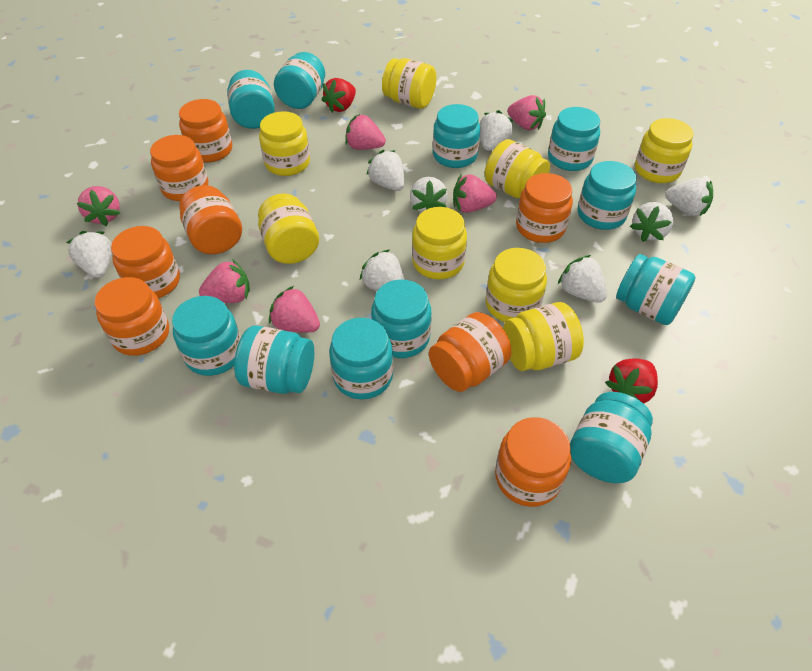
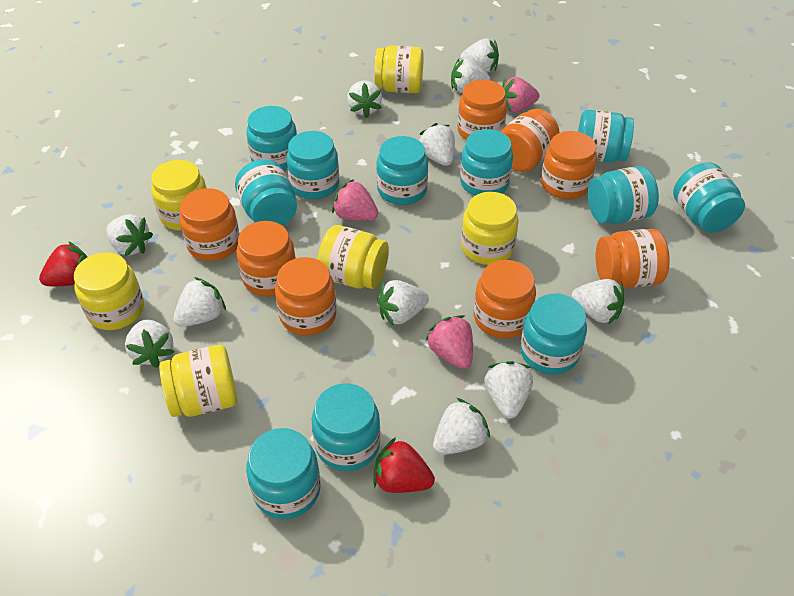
pink strawberry: 6 -> 3
white strawberry: 8 -> 11
yellow jar: 8 -> 6

